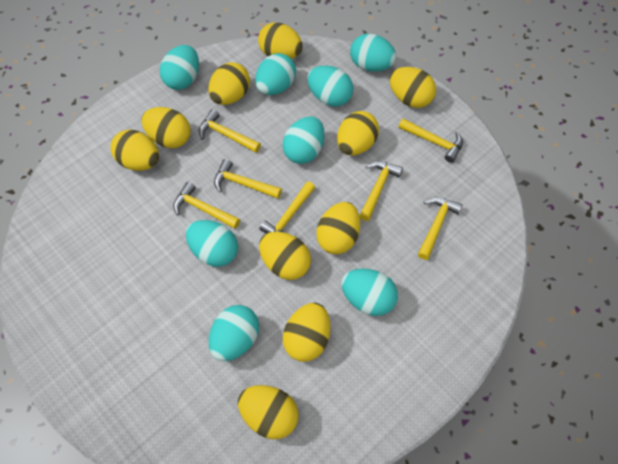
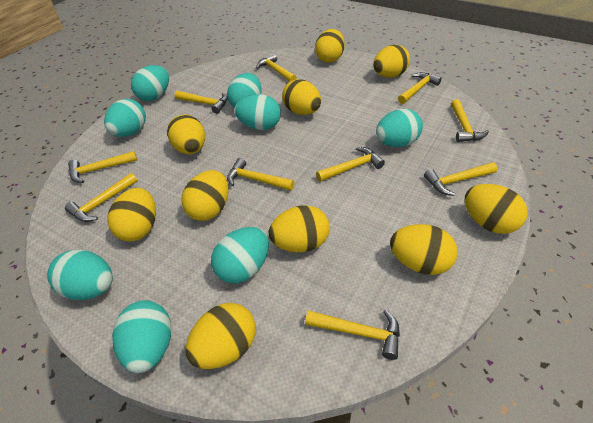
yellow hammer: 7 -> 10

